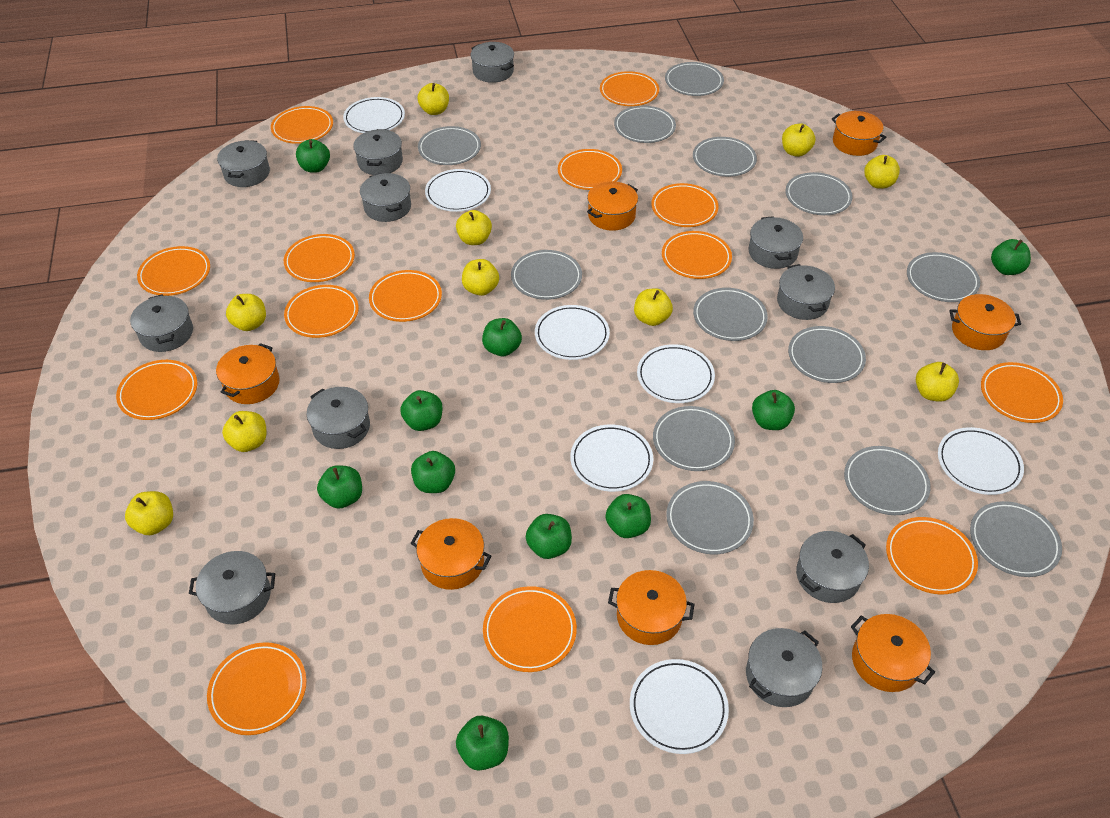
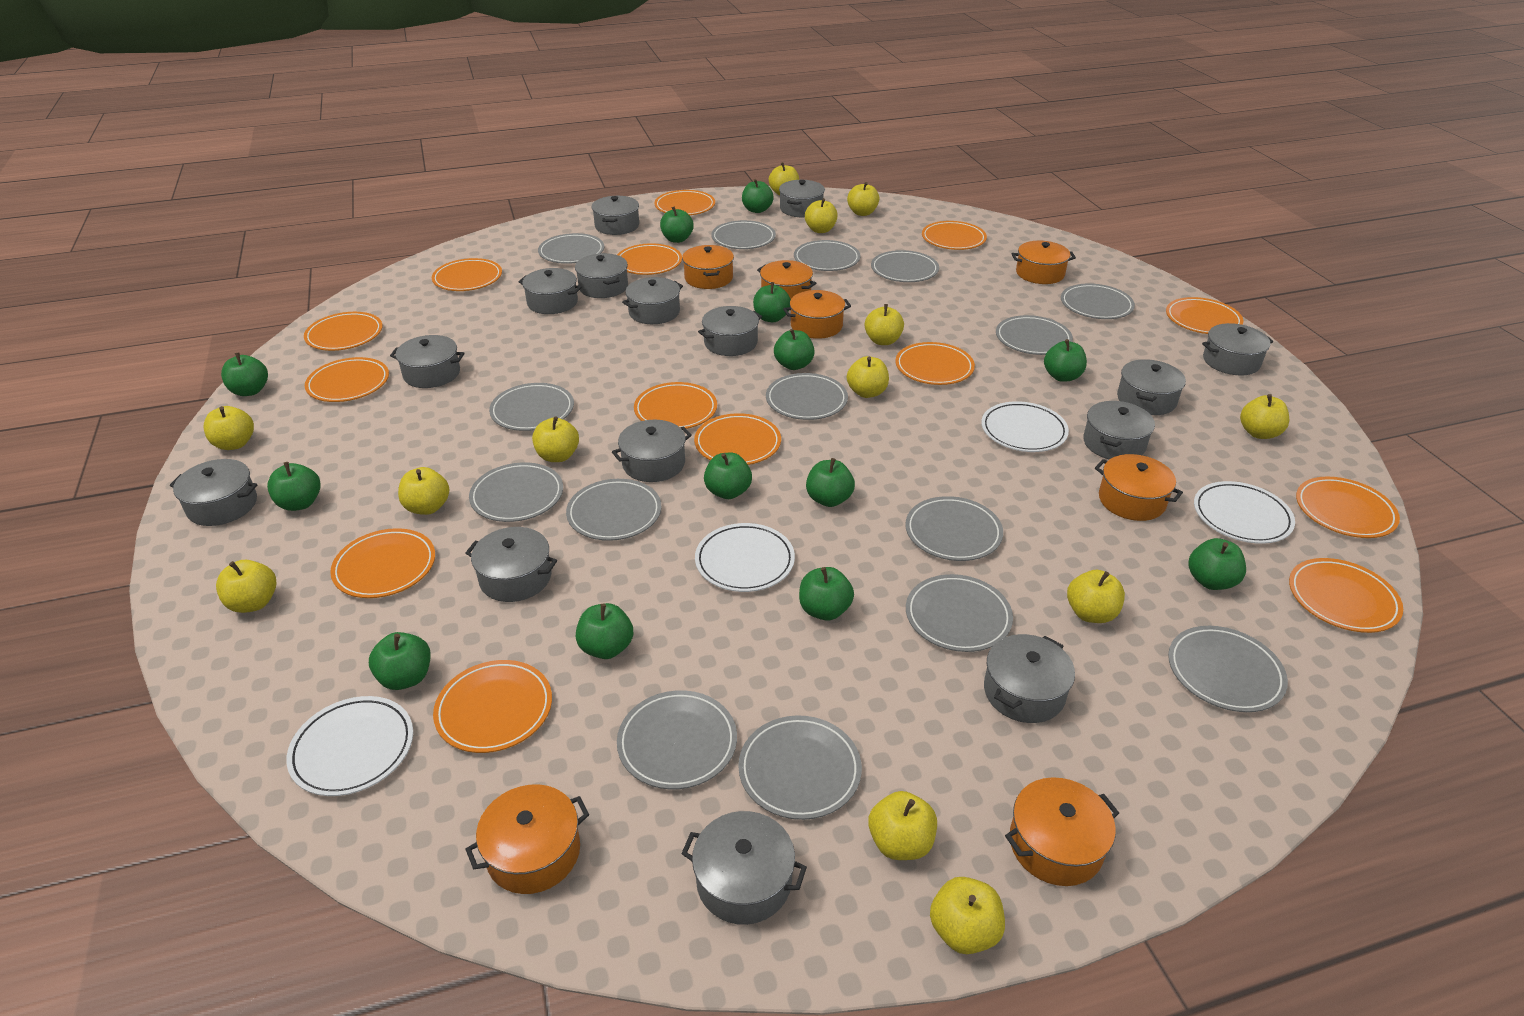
green apple: 10 -> 13
grey plate: 13 -> 15
grey pot: 11 -> 15
white plate: 7 -> 4
yellow apple: 10 -> 13

